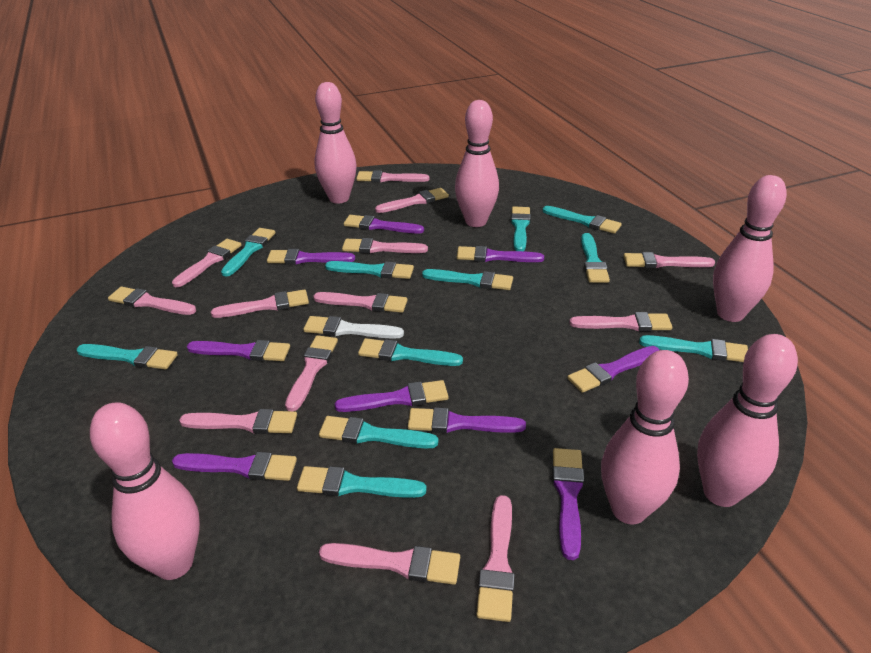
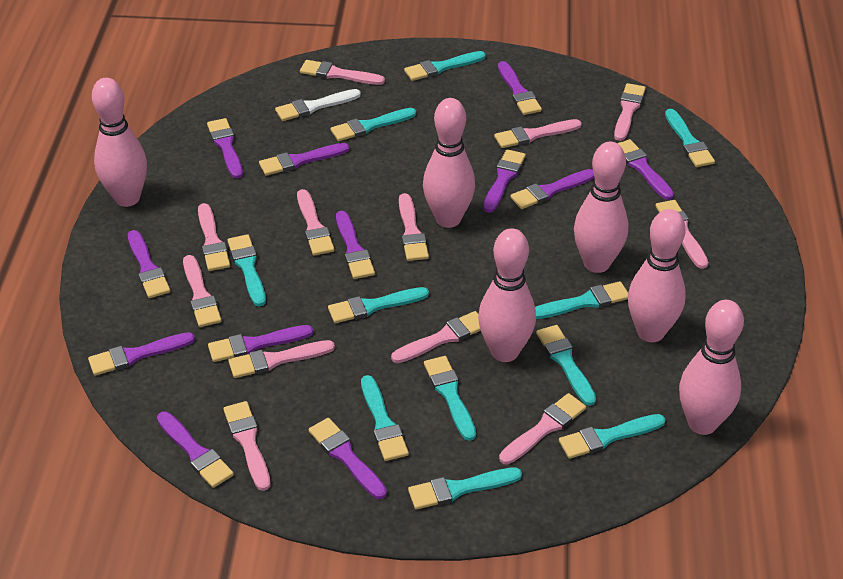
pink brush: 13 -> 12
purple brush: 9 -> 12

